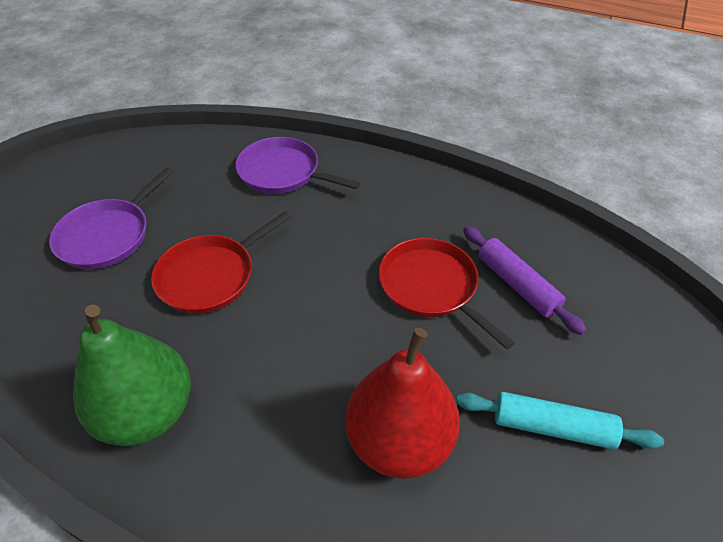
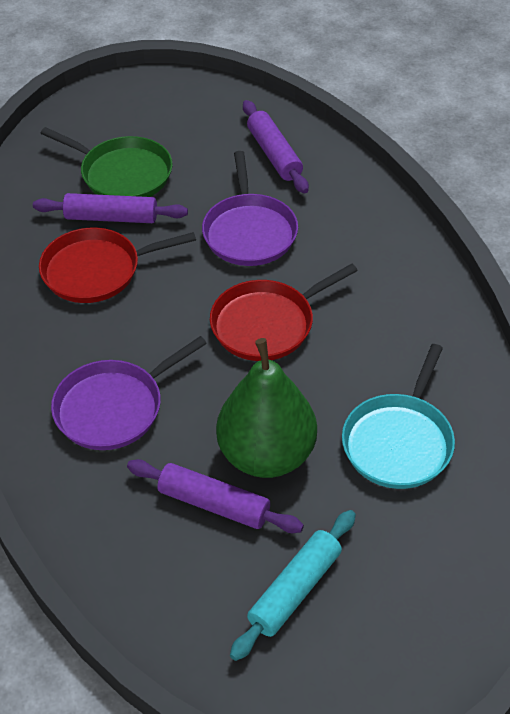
green pan: 0 -> 1
purple rolling pin: 1 -> 3
red pear: 1 -> 0
turquoise pan: 0 -> 1

